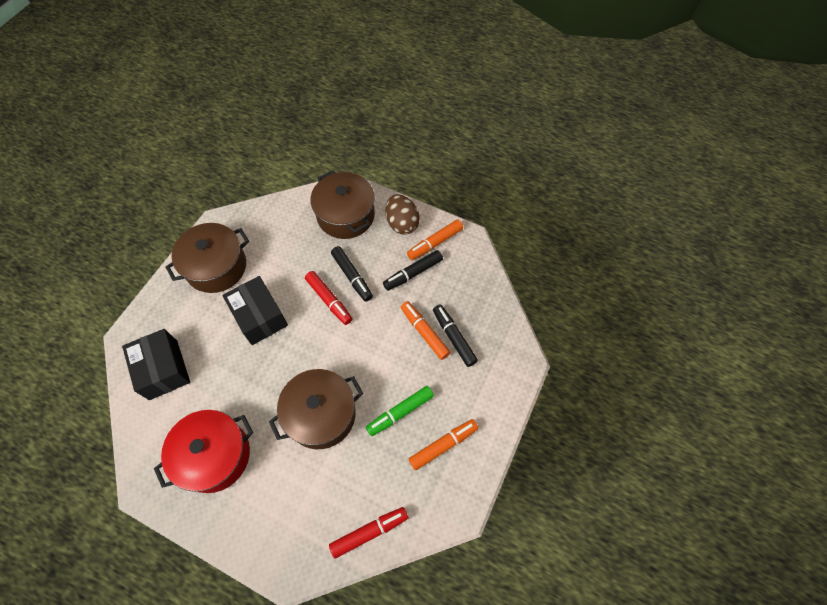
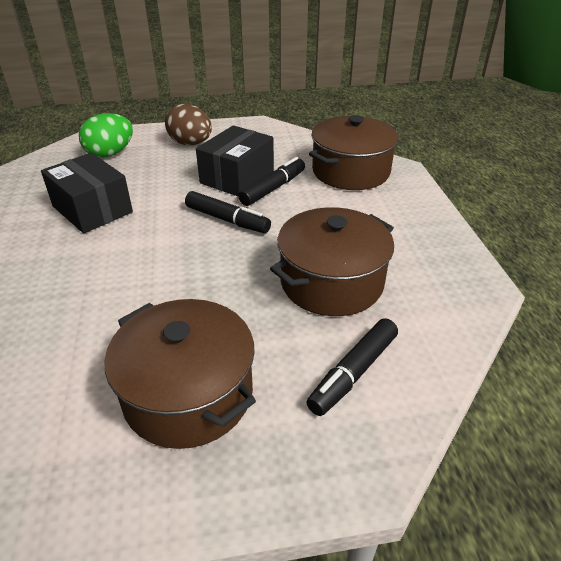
green egg: 0 -> 1
green marker: 1 -> 0
orange marker: 3 -> 0
red marker: 2 -> 0
red pot: 1 -> 0

